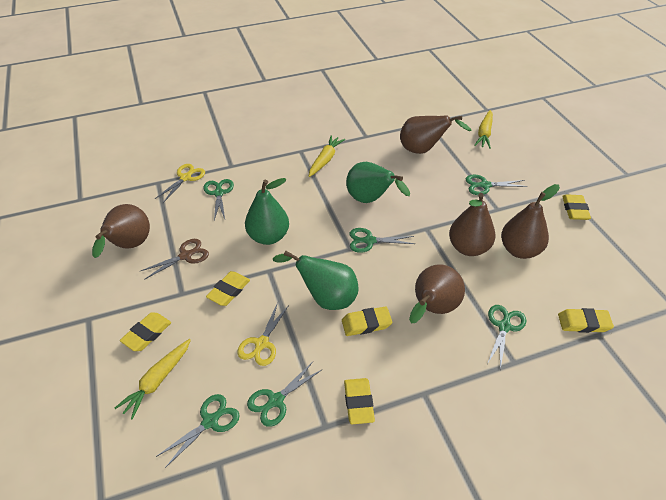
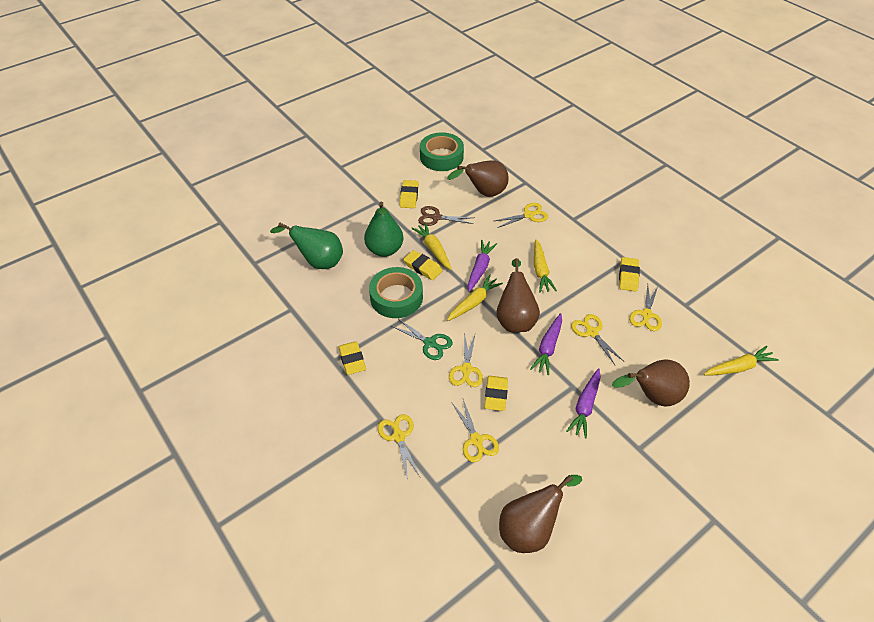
brown pear: 5 -> 4
green pear: 3 -> 2
green scissors: 6 -> 1
green tape: 0 -> 2
purple carrot: 0 -> 3
yellow carrot: 3 -> 4
yellow eraser: 6 -> 5
yellow scissors: 2 -> 6

